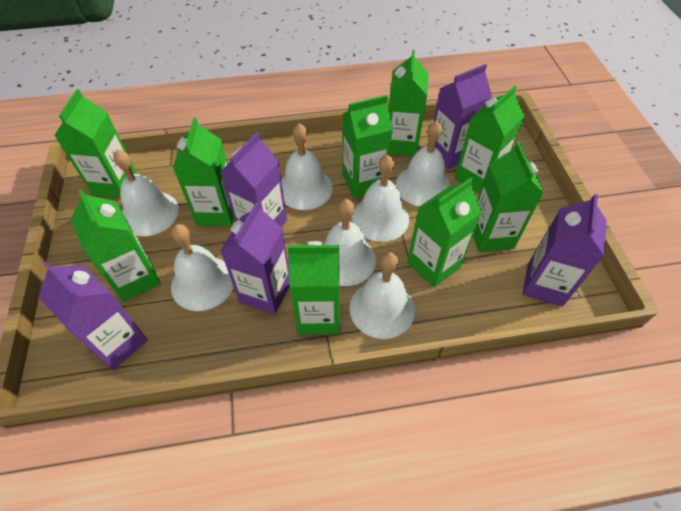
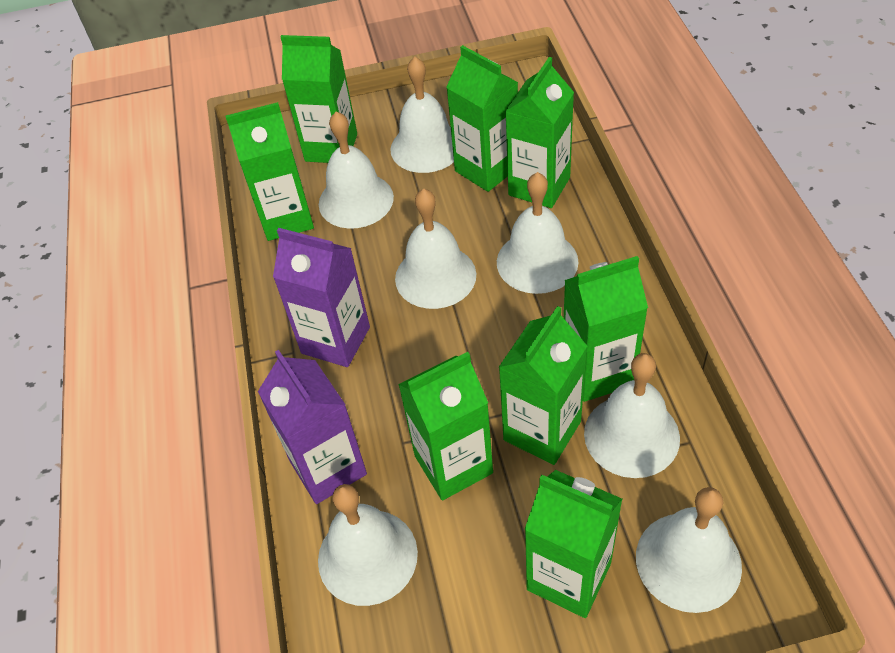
green carton: 9 -> 8
purple carton: 5 -> 2

